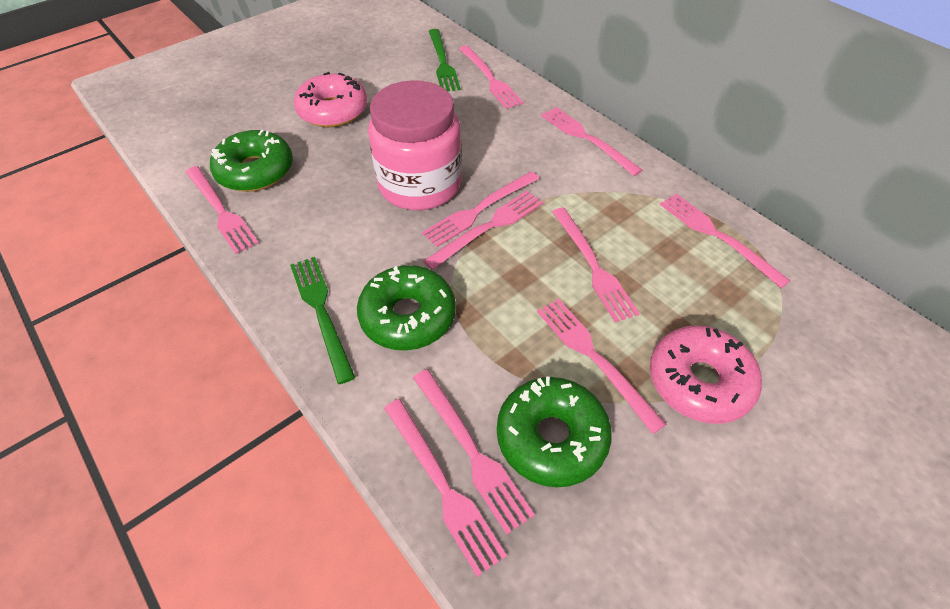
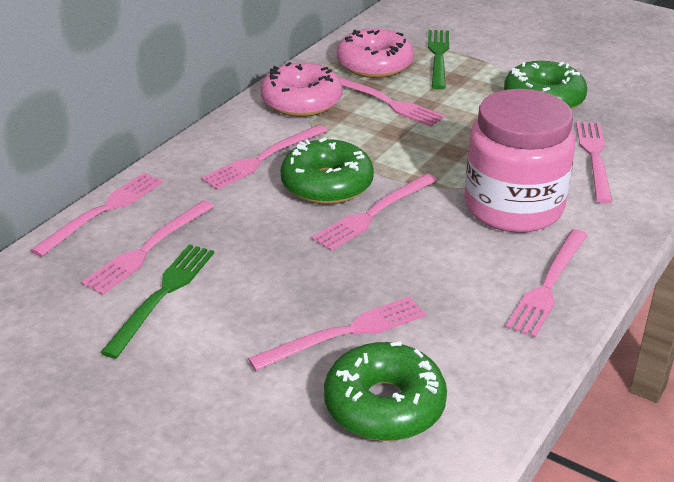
pink fork: 10 -> 8

